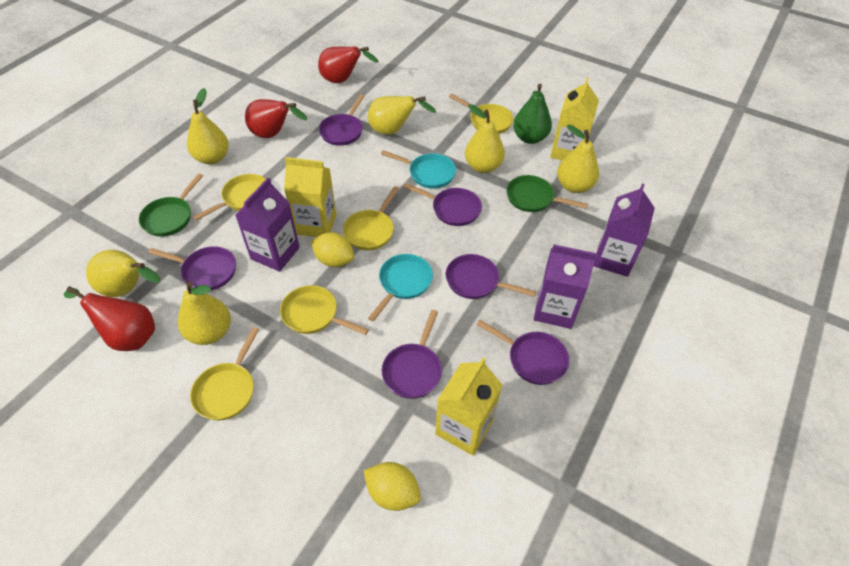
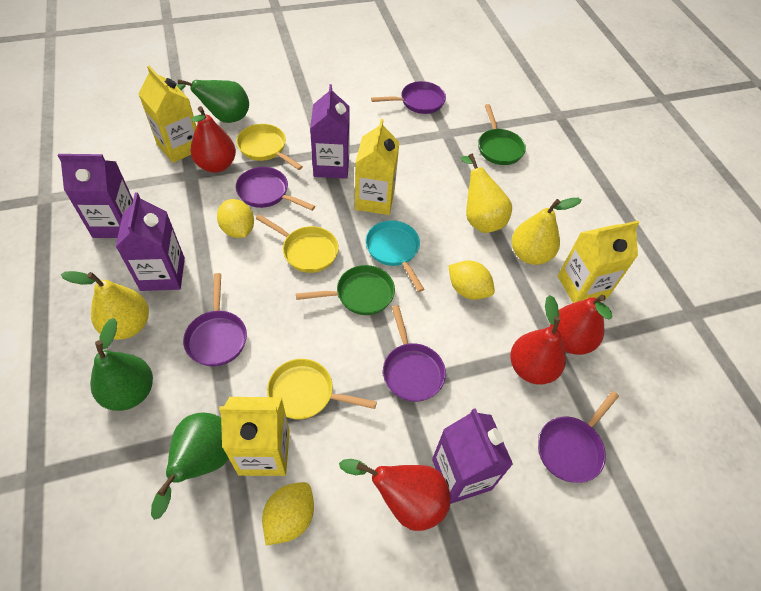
green pear: 1 -> 3
purple carton: 3 -> 4
purple pan: 6 -> 5
red pear: 3 -> 4
turquoise pan: 2 -> 1
yellow carton: 3 -> 4
yellow lemon: 2 -> 3
yellow pan: 5 -> 3
yellow pear: 6 -> 3

